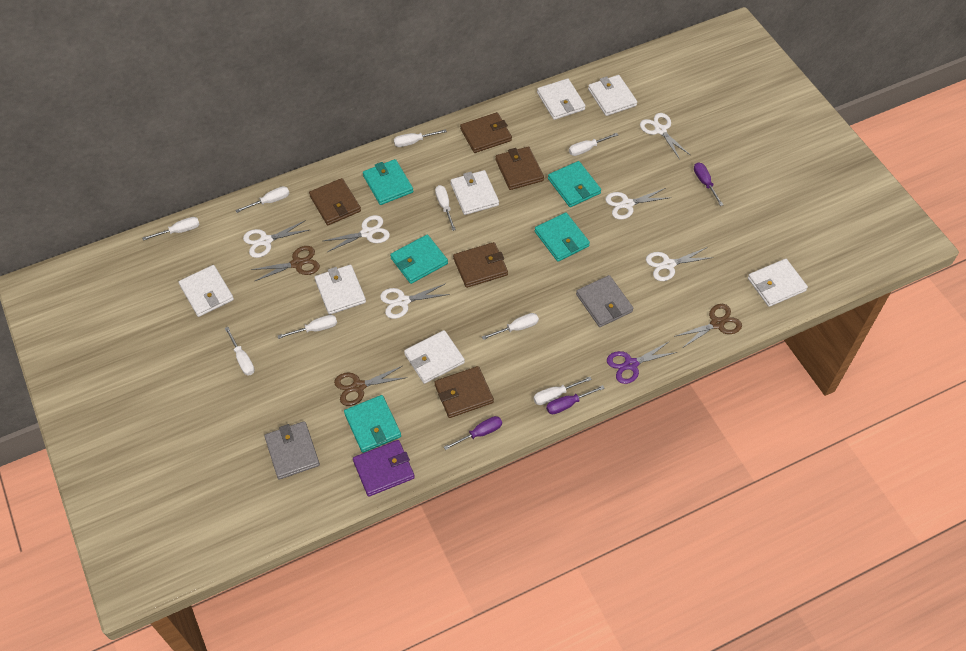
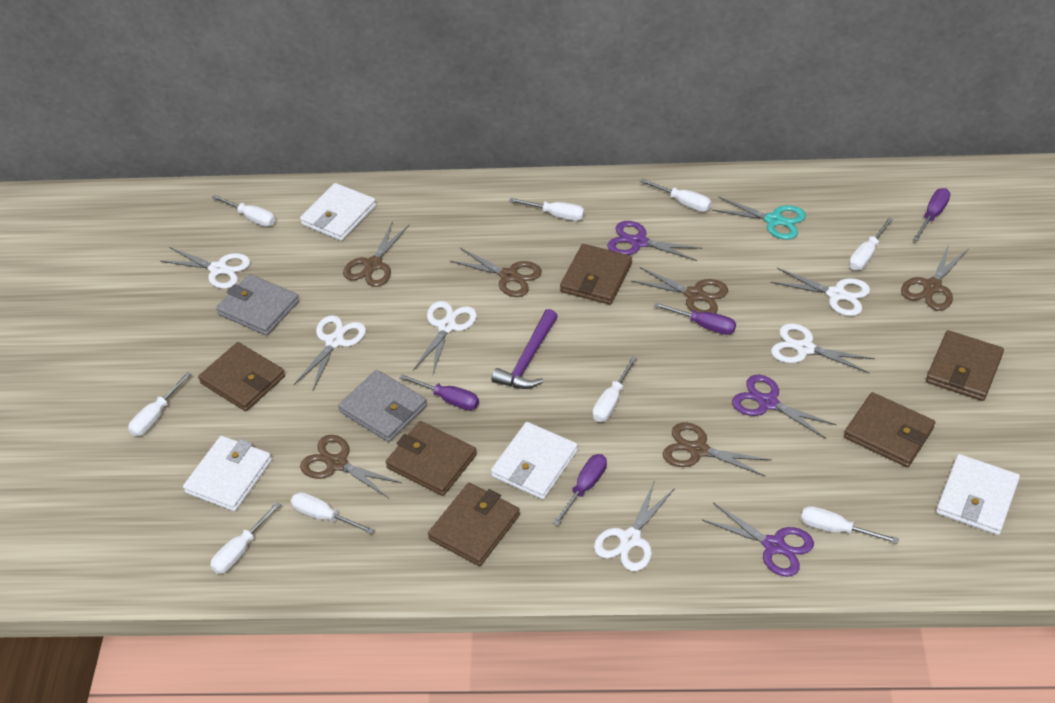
brown scissors: 3 -> 6
brown wallet: 5 -> 6
purple hammer: 0 -> 1
purple scissors: 1 -> 3
purple screwdriver: 3 -> 4
purple wallet: 1 -> 0
turquoise scissors: 0 -> 1
turquoise wallet: 5 -> 0
white wallet: 7 -> 4

